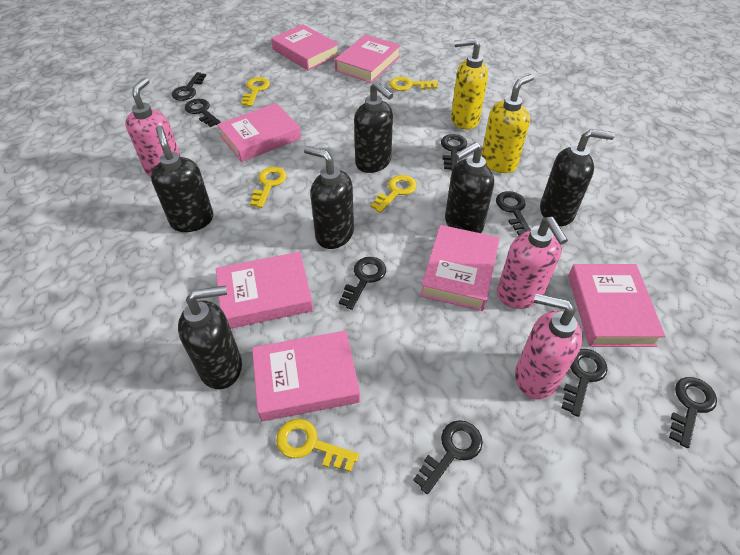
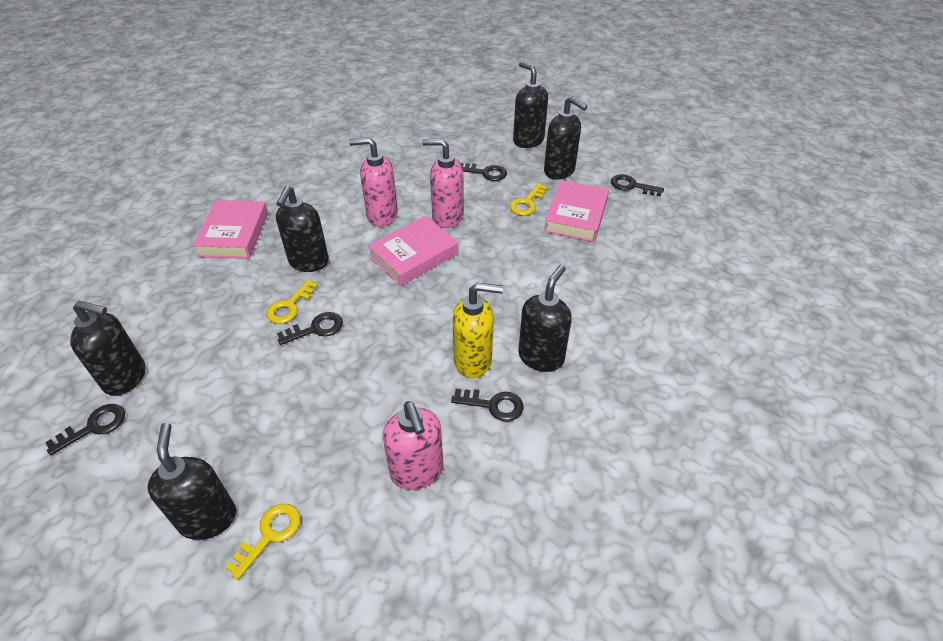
black key: 8 -> 5
pink book: 7 -> 3
yellow key: 5 -> 3
yellow soap dispenser: 2 -> 1

